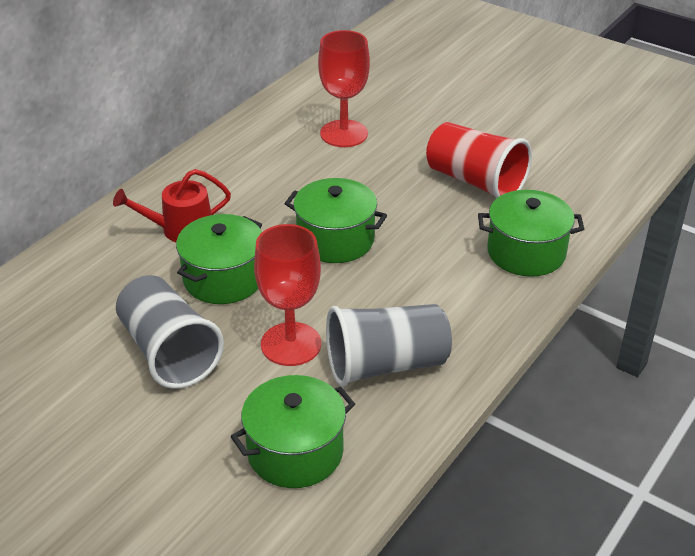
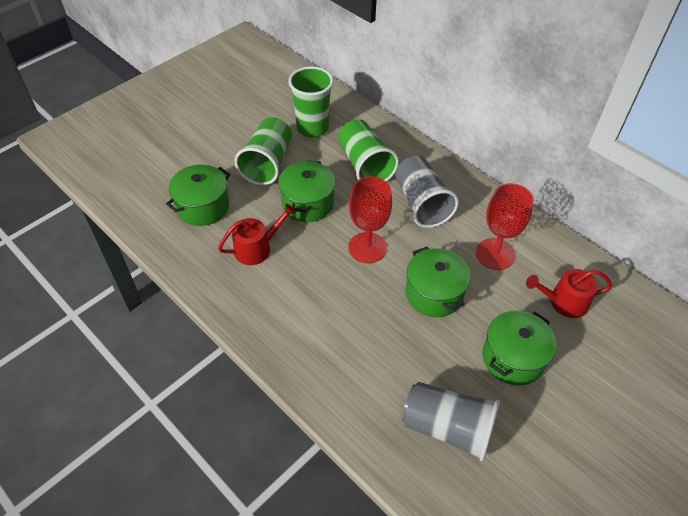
green cup: 0 -> 3
red cup: 1 -> 0
red watering can: 1 -> 2

